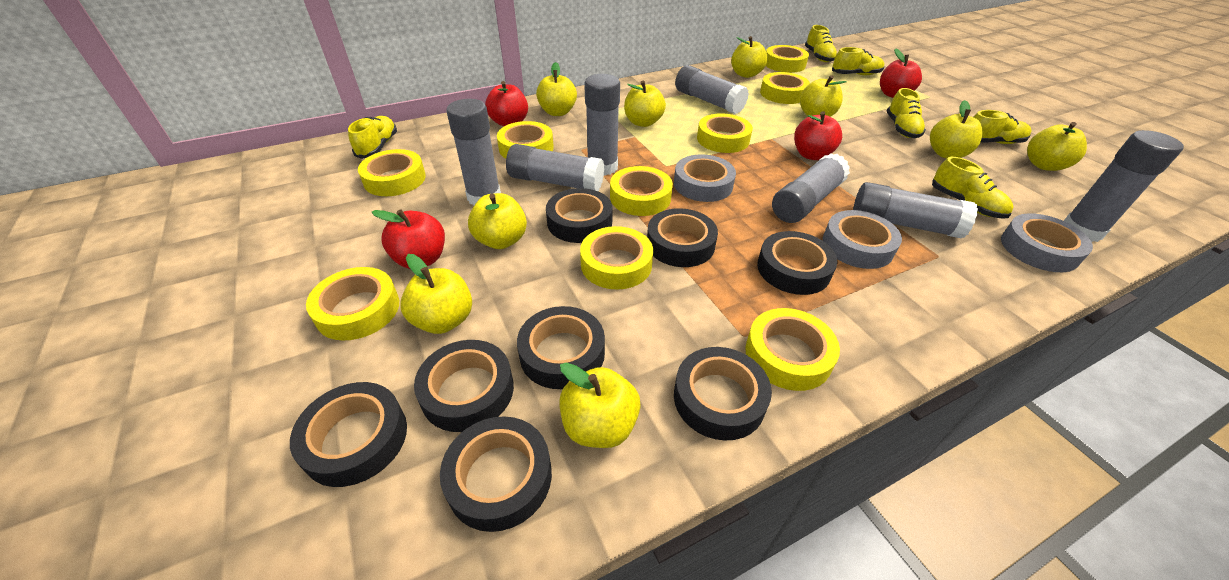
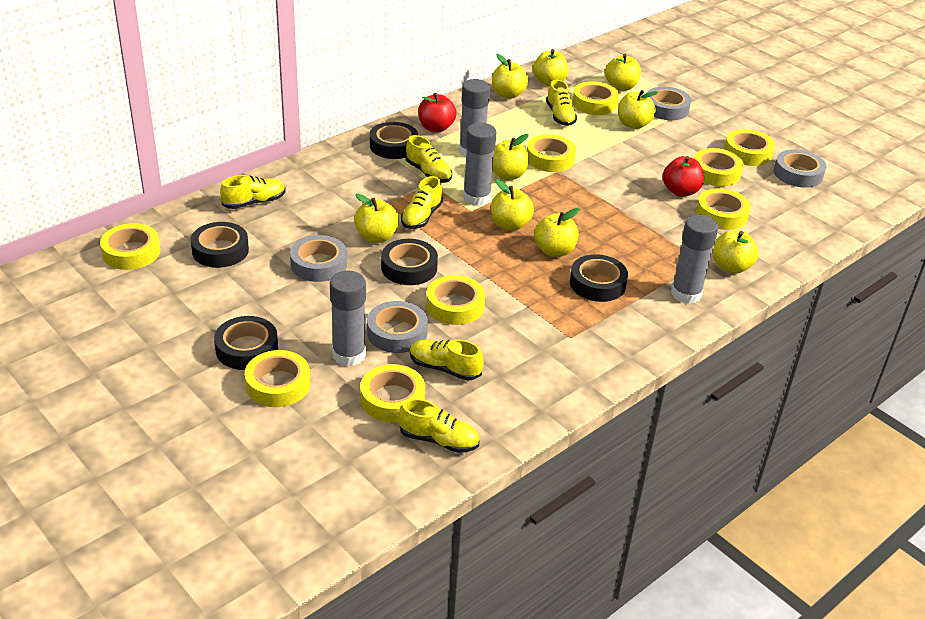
black tape: 8 -> 5
grey glue stick: 7 -> 4
grey tape: 3 -> 4
red apple: 4 -> 2

